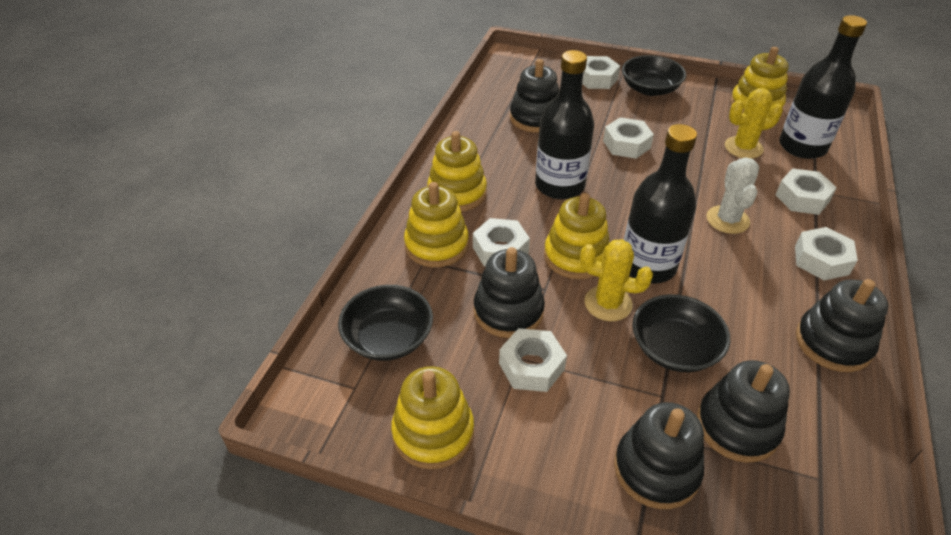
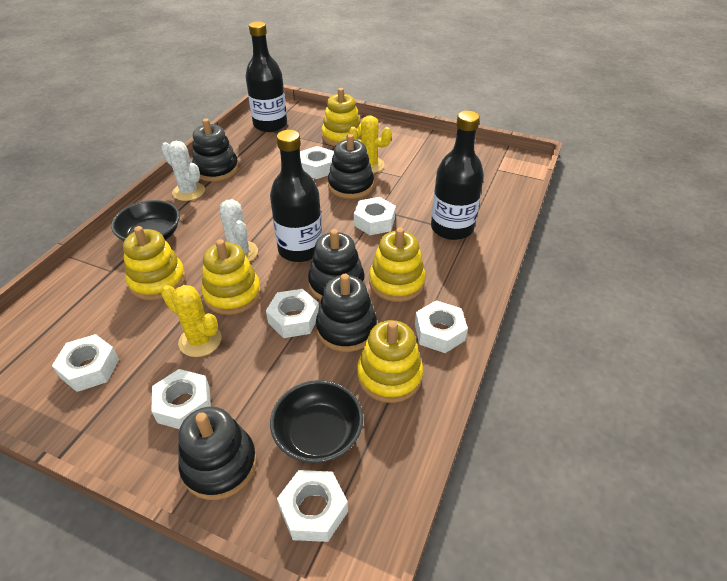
black bowl: 3 -> 2
white cactus: 1 -> 2
white nut: 6 -> 7

